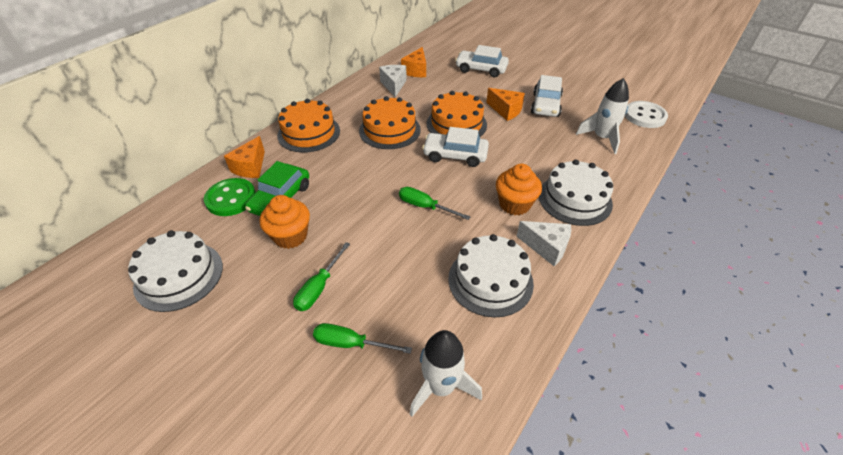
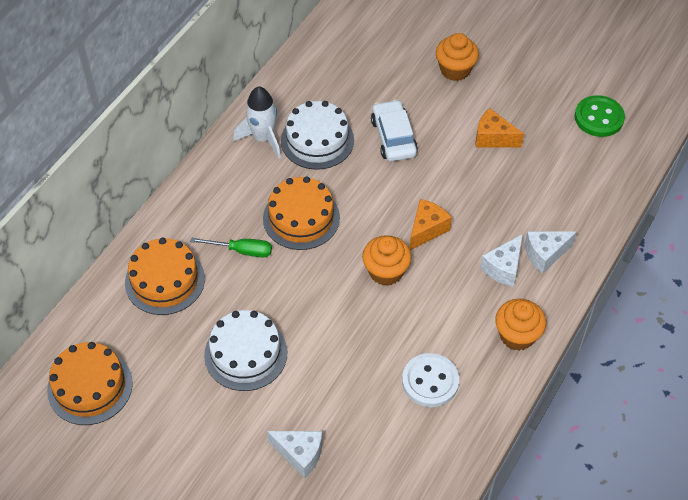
green car: 1 -> 0
green screwdriver: 3 -> 1
orange cheese: 3 -> 2
orange cupcake: 2 -> 3
white cake: 3 -> 2
white car: 3 -> 1
white cheese: 2 -> 3
white rocket: 2 -> 1

